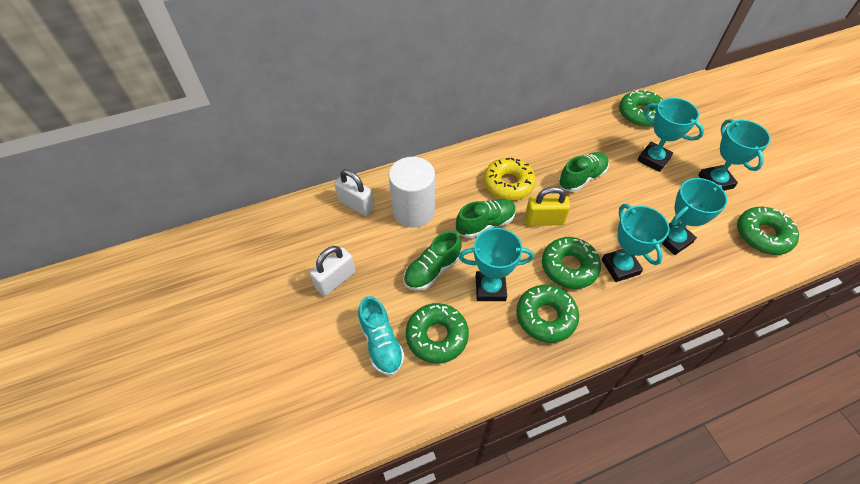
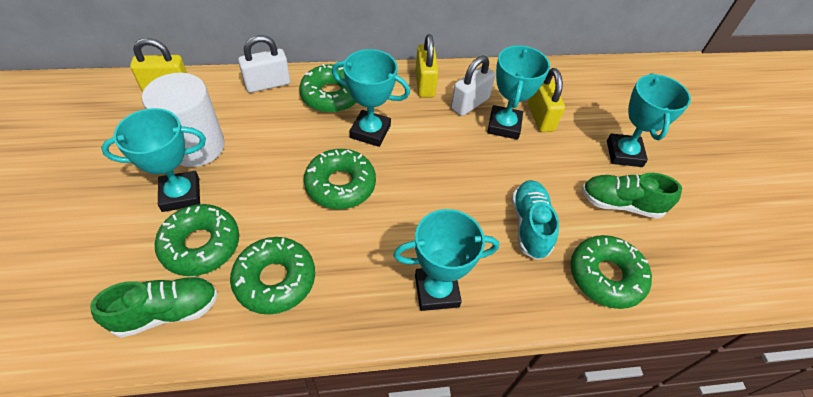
green shoe: 3 -> 2
yellow donut: 1 -> 0
yellow padlock: 1 -> 3

